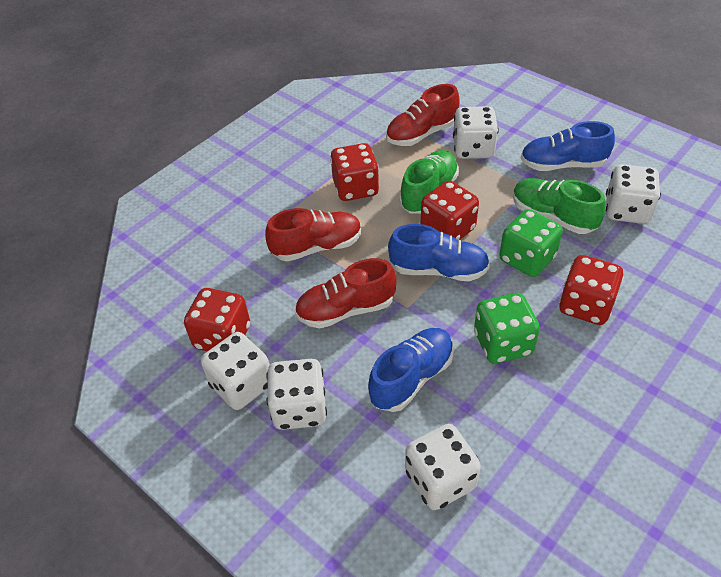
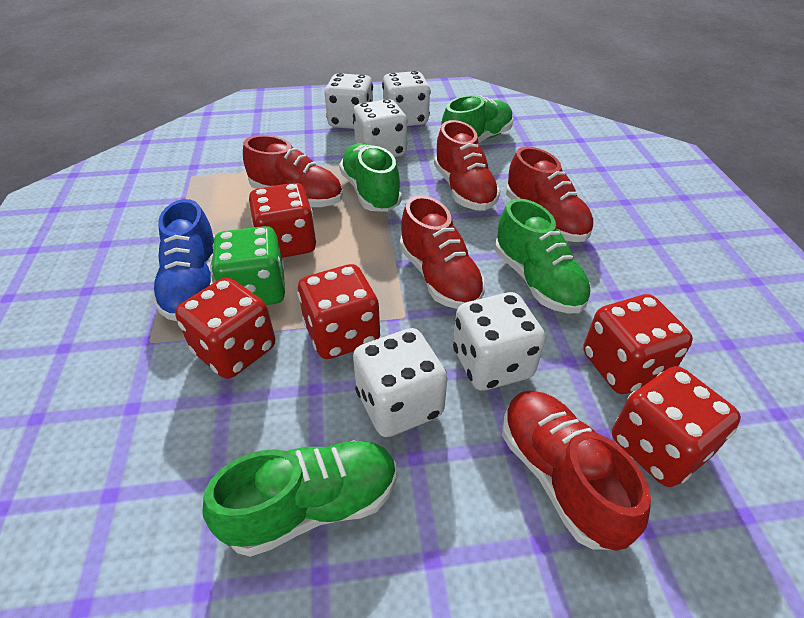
blue shoe: 3 -> 1
green dice: 2 -> 1
green shoe: 2 -> 4
red dice: 4 -> 5
red shoe: 3 -> 5

